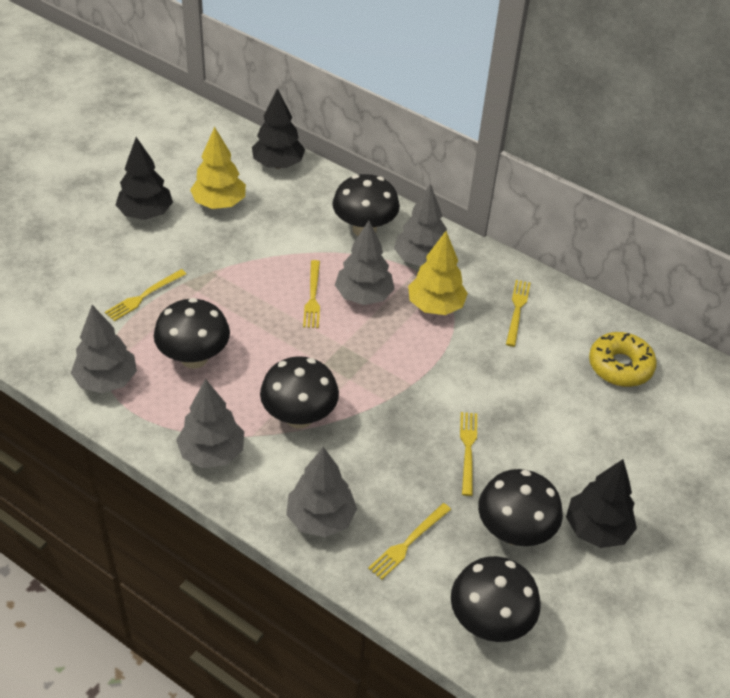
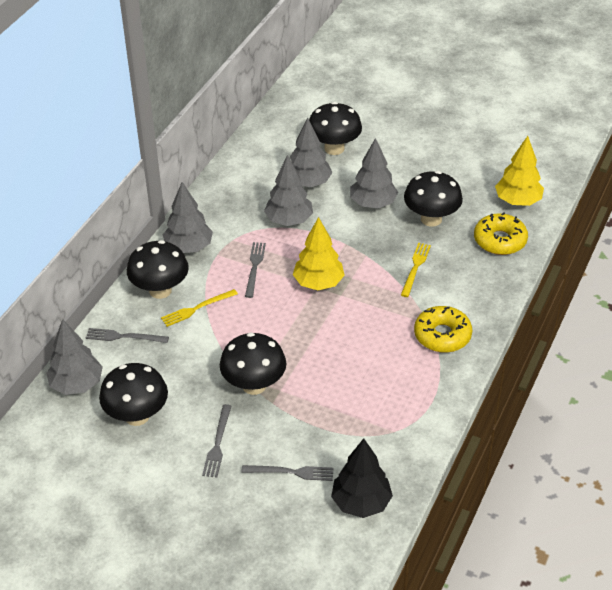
black tree: 3 -> 1
grey fork: 0 -> 4
yellow donut: 1 -> 2
yellow fork: 5 -> 2

